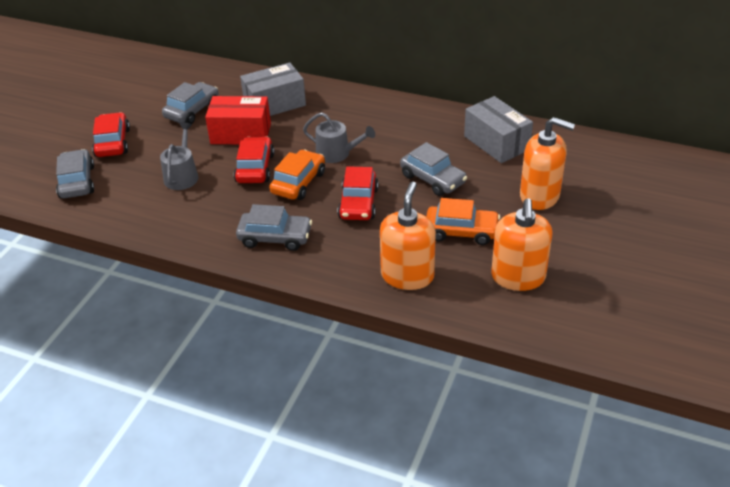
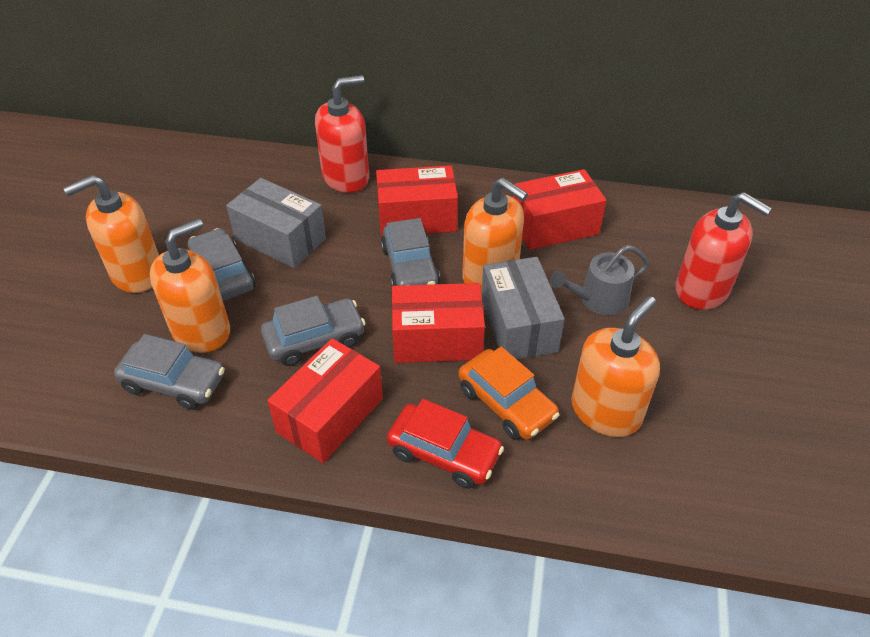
grey watering can: 2 -> 1
orange car: 2 -> 1
orange soap dispenser: 3 -> 4
red box: 1 -> 4
red car: 3 -> 1
red soap dispenser: 0 -> 2

